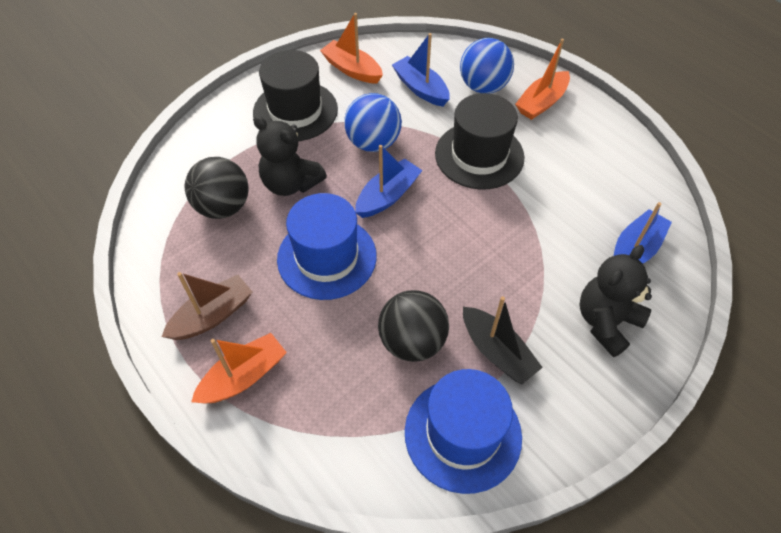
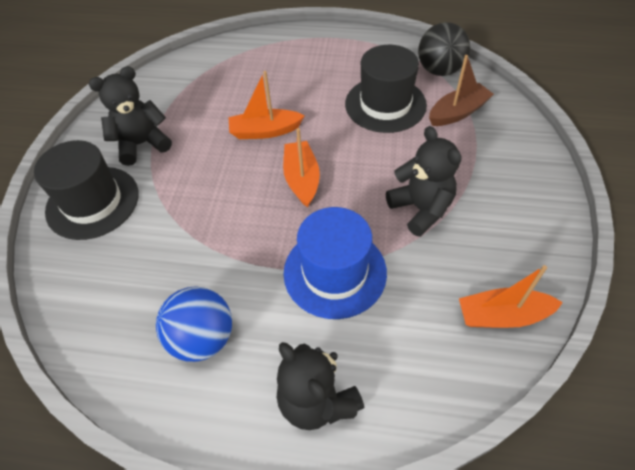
black ball: 2 -> 1
black boat: 1 -> 0
black teddy bear: 2 -> 3
blue ball: 2 -> 1
blue boat: 3 -> 0
blue hat: 2 -> 1

